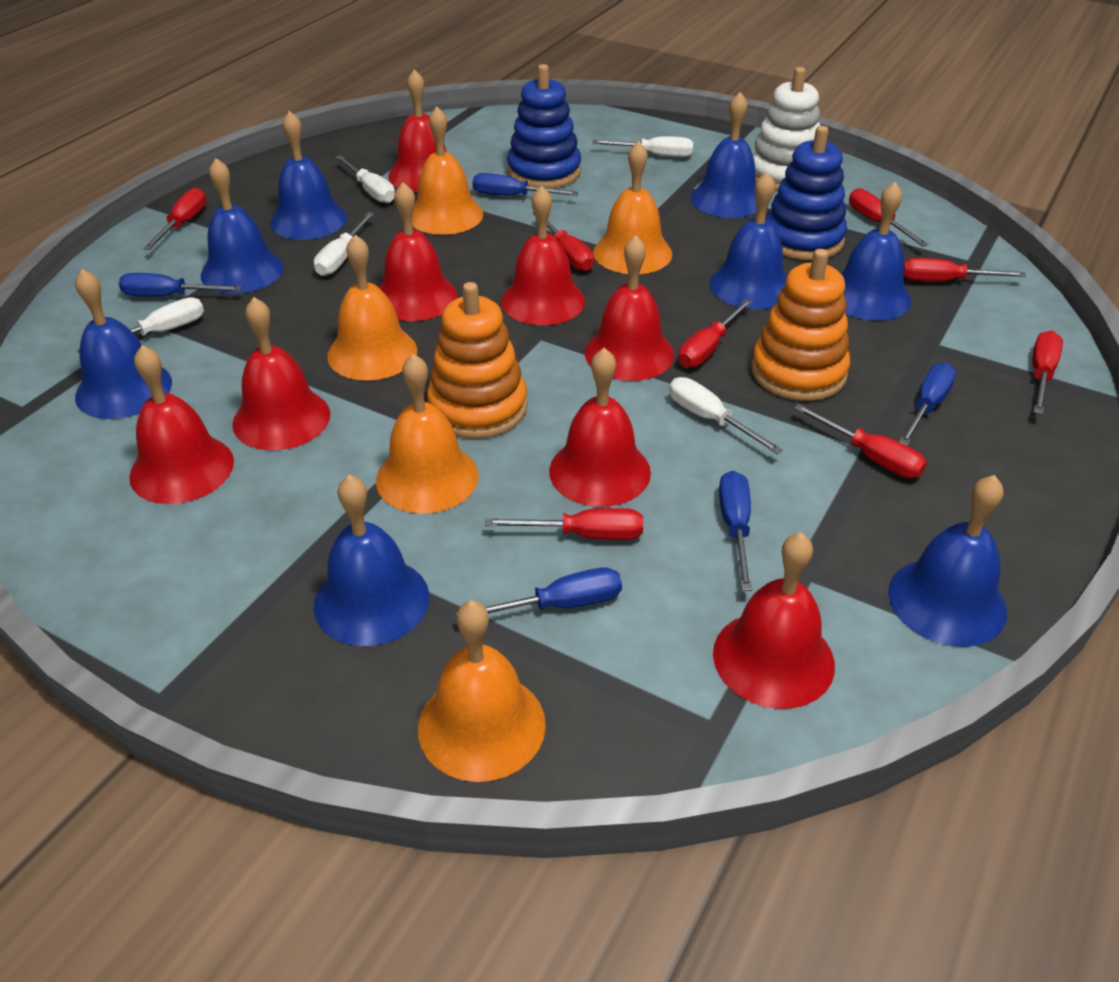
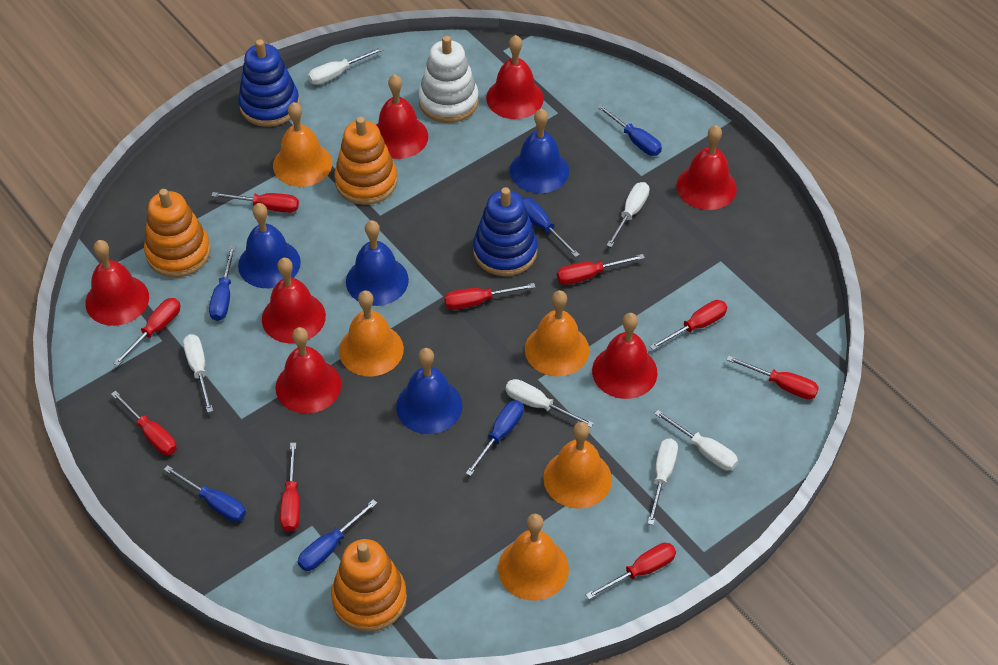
blue bell: 8 -> 4
blue screwdriver: 5 -> 6
orange stacking toy: 2 -> 3
red bell: 8 -> 7
red screwdriver: 8 -> 9
white screwdriver: 5 -> 6

